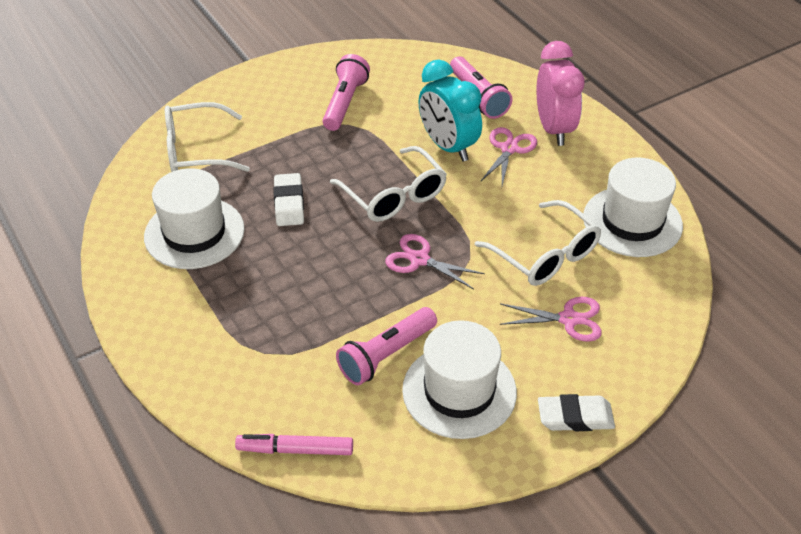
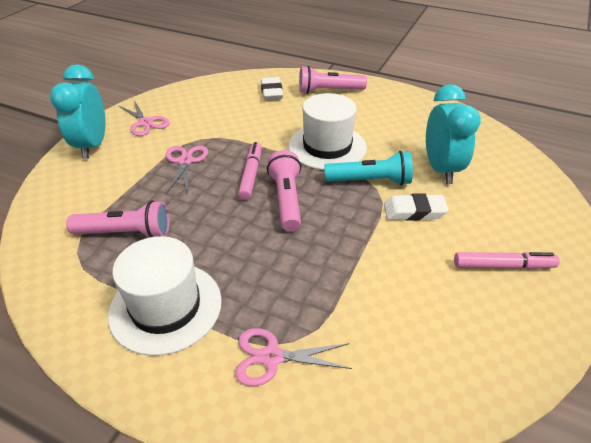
pink clock: 1 -> 0
pink marker: 1 -> 2
turquoise clock: 1 -> 2
turquoise flashlight: 0 -> 1
white glasses: 3 -> 0
white hat: 3 -> 2

